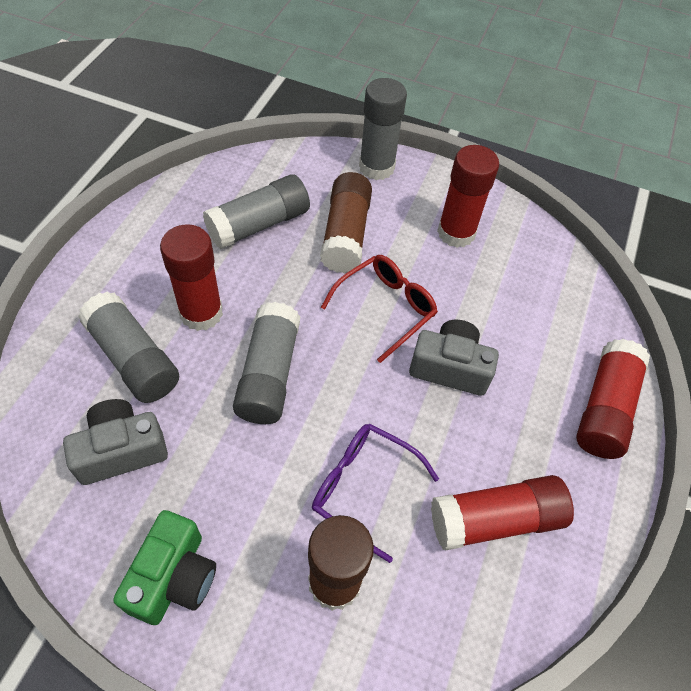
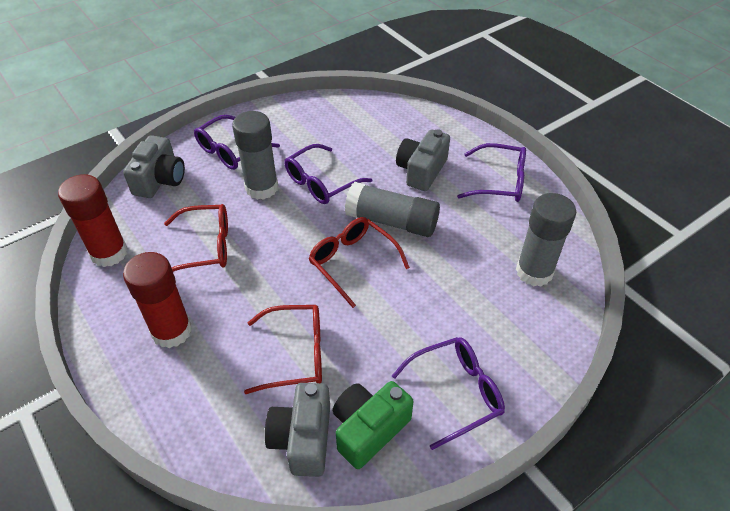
brown glue stick: 2 -> 0
grey camera: 2 -> 3
grey glue stick: 4 -> 3
purple glasses: 1 -> 4
red glasses: 1 -> 3
red glue stick: 4 -> 2

